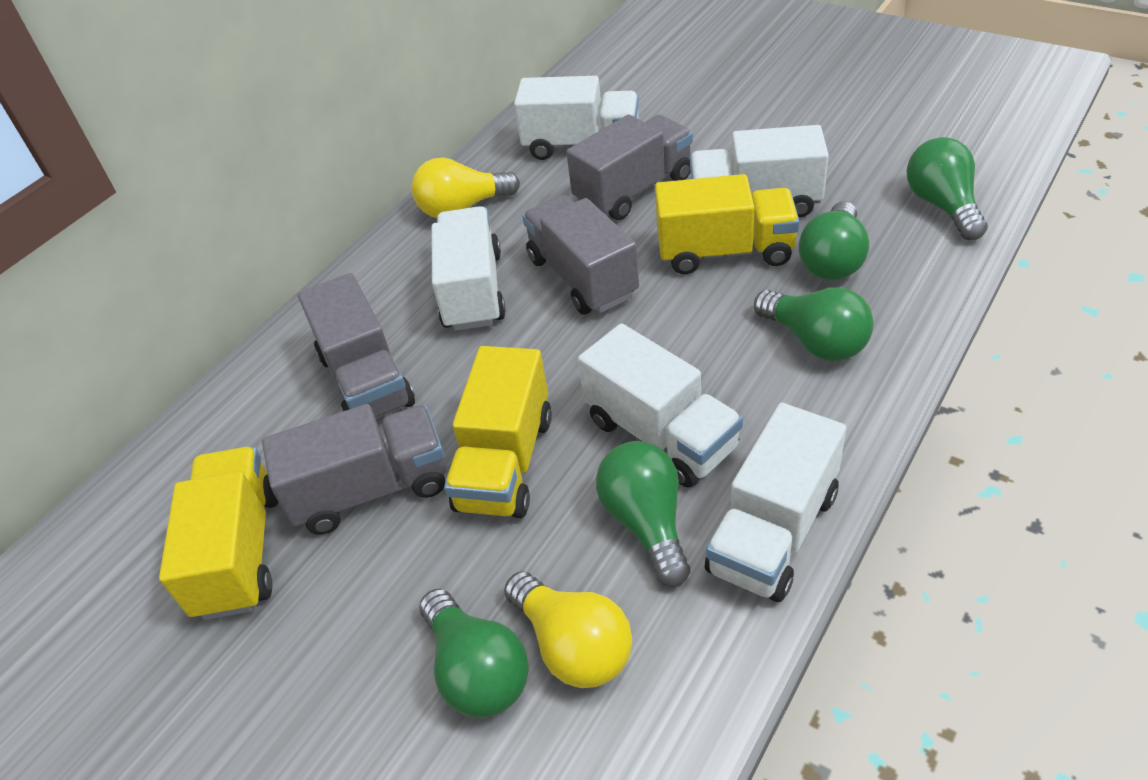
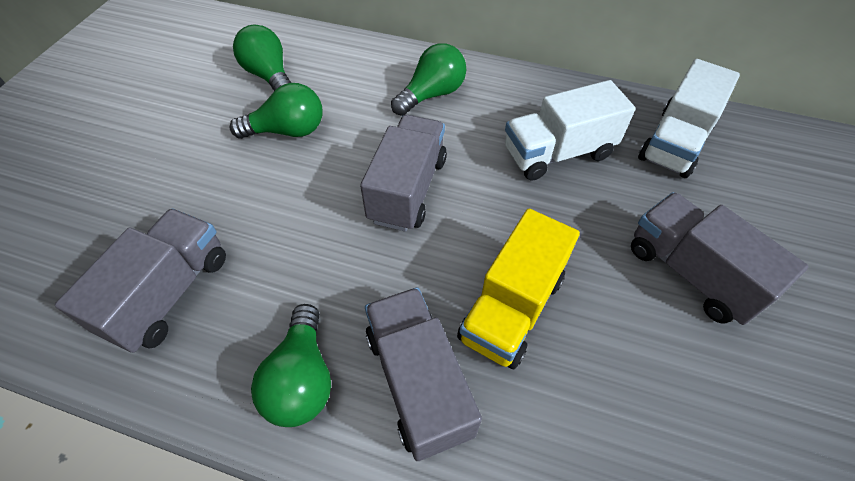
green light bulb: 5 -> 4
white truck: 5 -> 2
yellow light bulb: 2 -> 0
yellow truck: 3 -> 1

